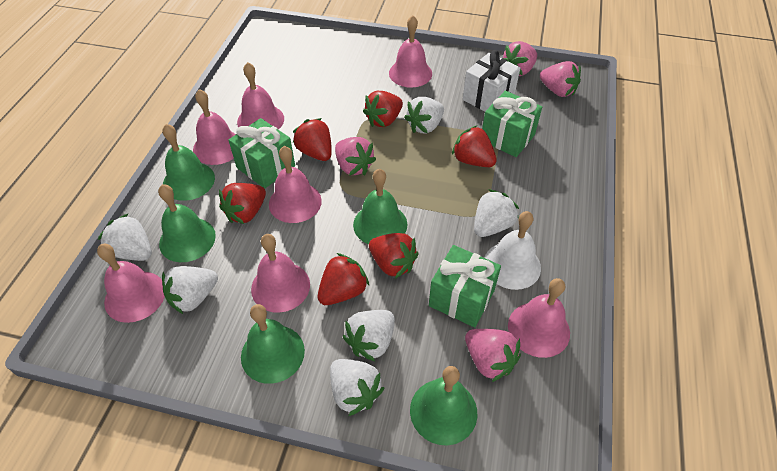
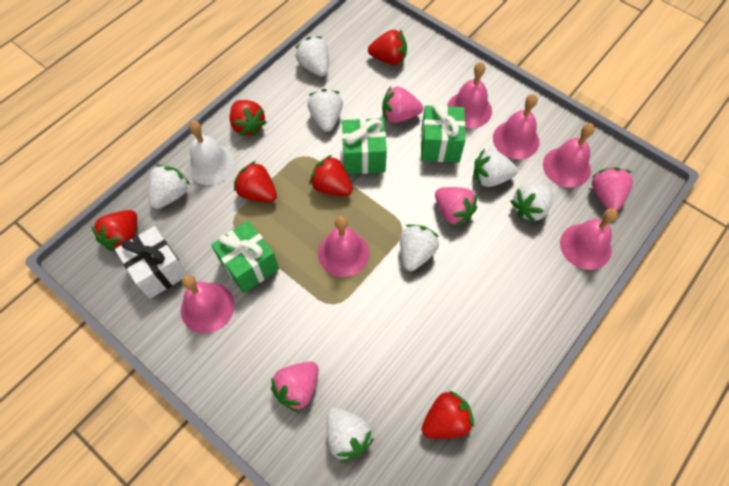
green bell: 5 -> 0
pink bell: 7 -> 6
white strawberry: 6 -> 7

